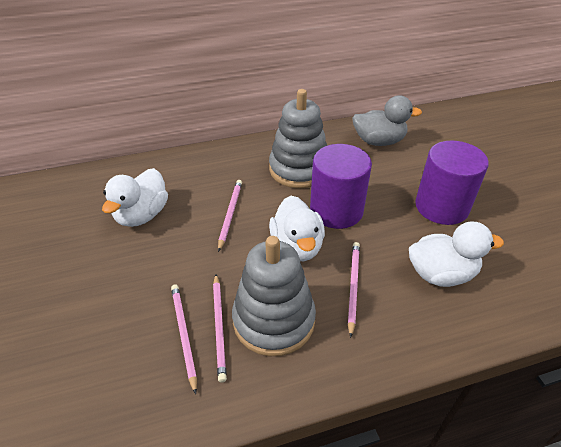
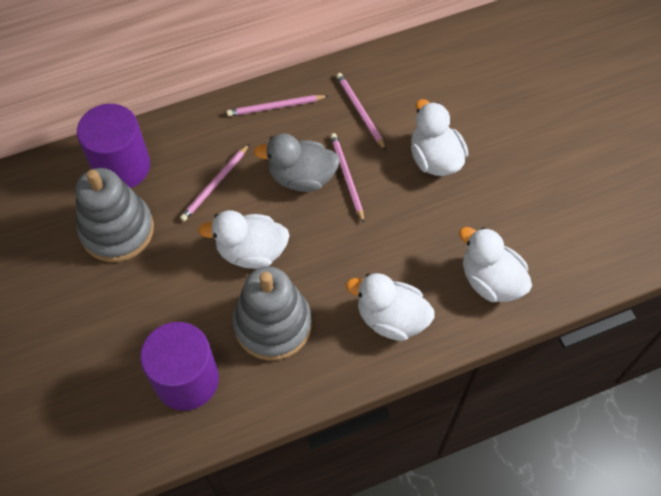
white duck: 3 -> 4

